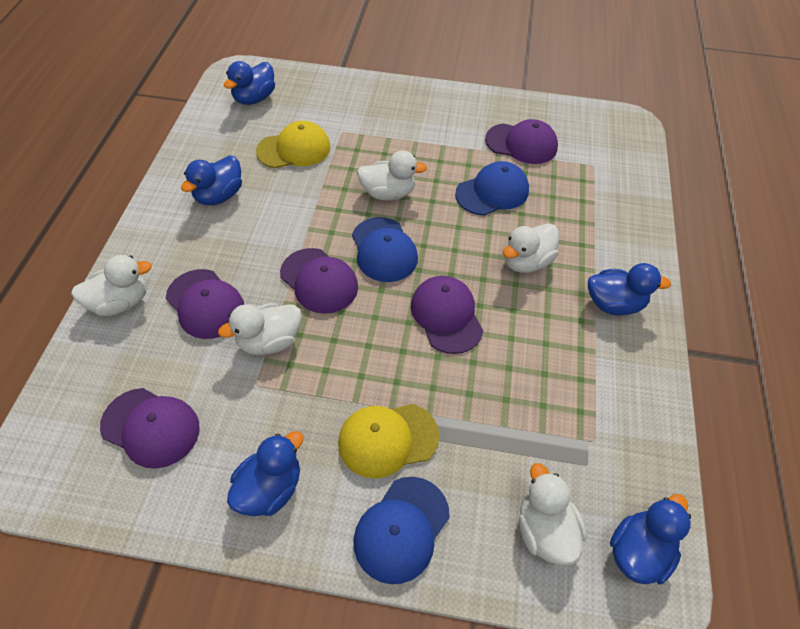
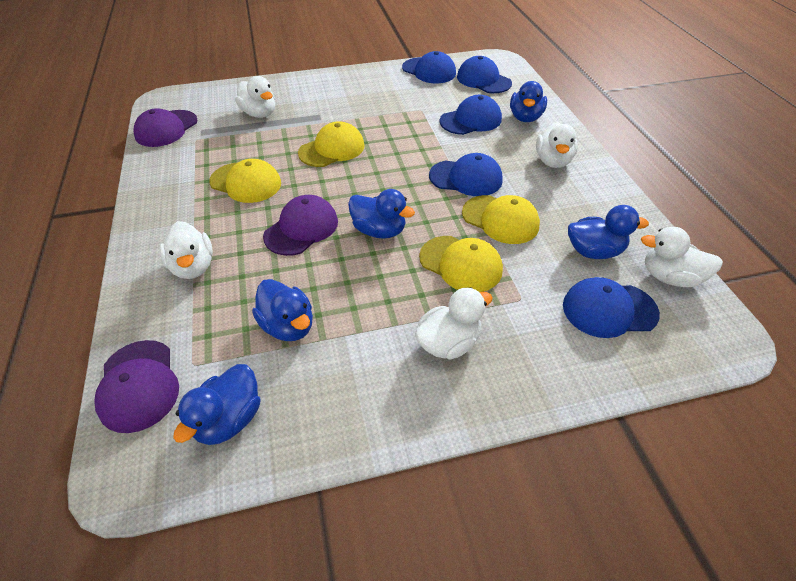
blue cap: 3 -> 5
purple cap: 5 -> 3
yellow cap: 2 -> 4

